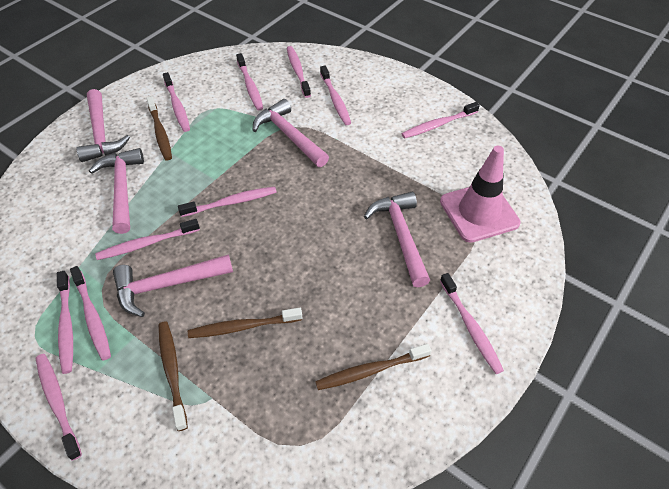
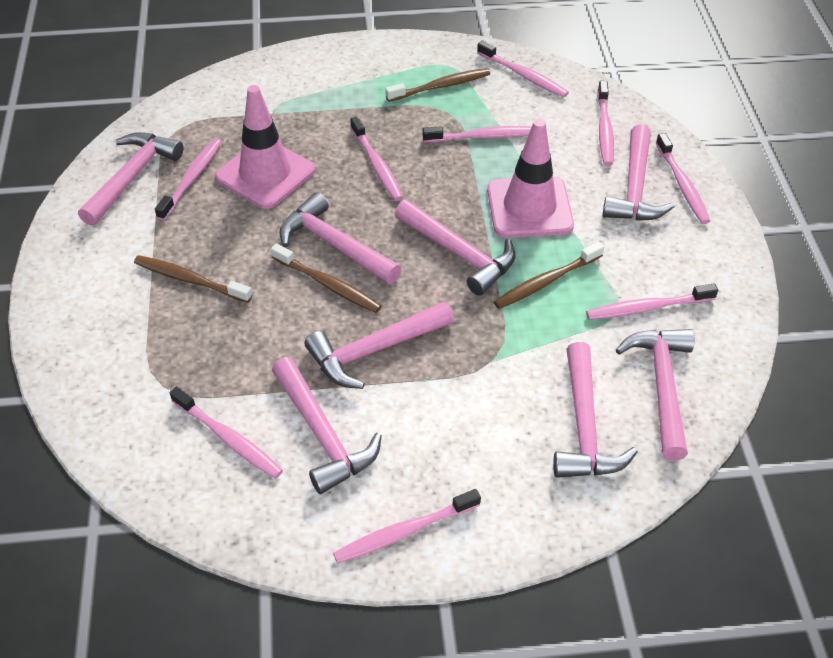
pink hammer: 5 -> 8
pink toothbrush: 11 -> 9
pink traffic cone: 1 -> 2

